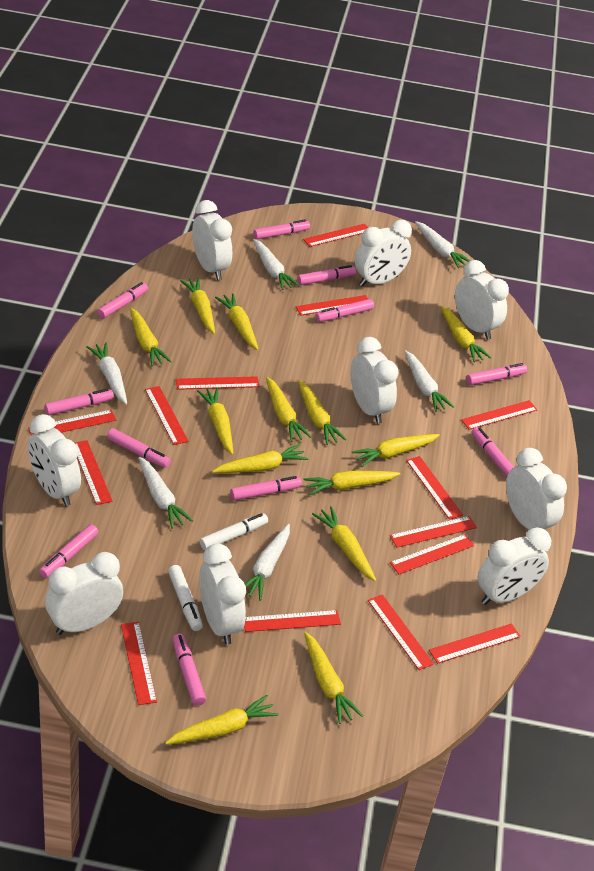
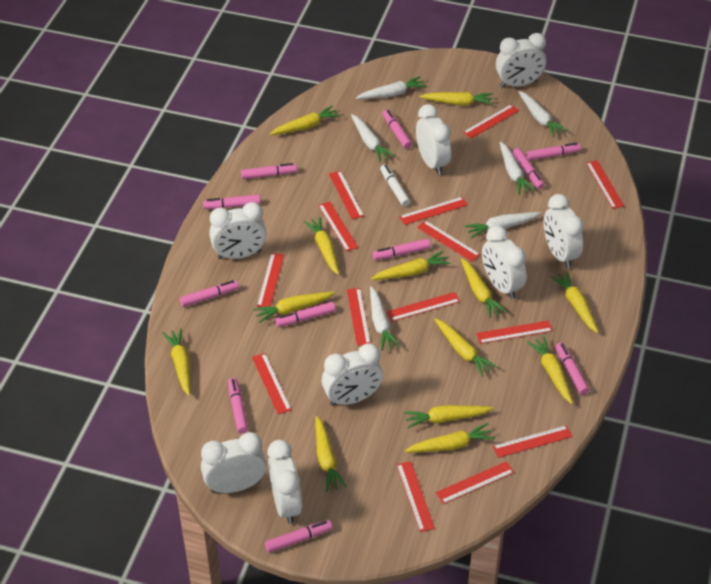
white clock: 9 -> 8
white marker: 2 -> 1

